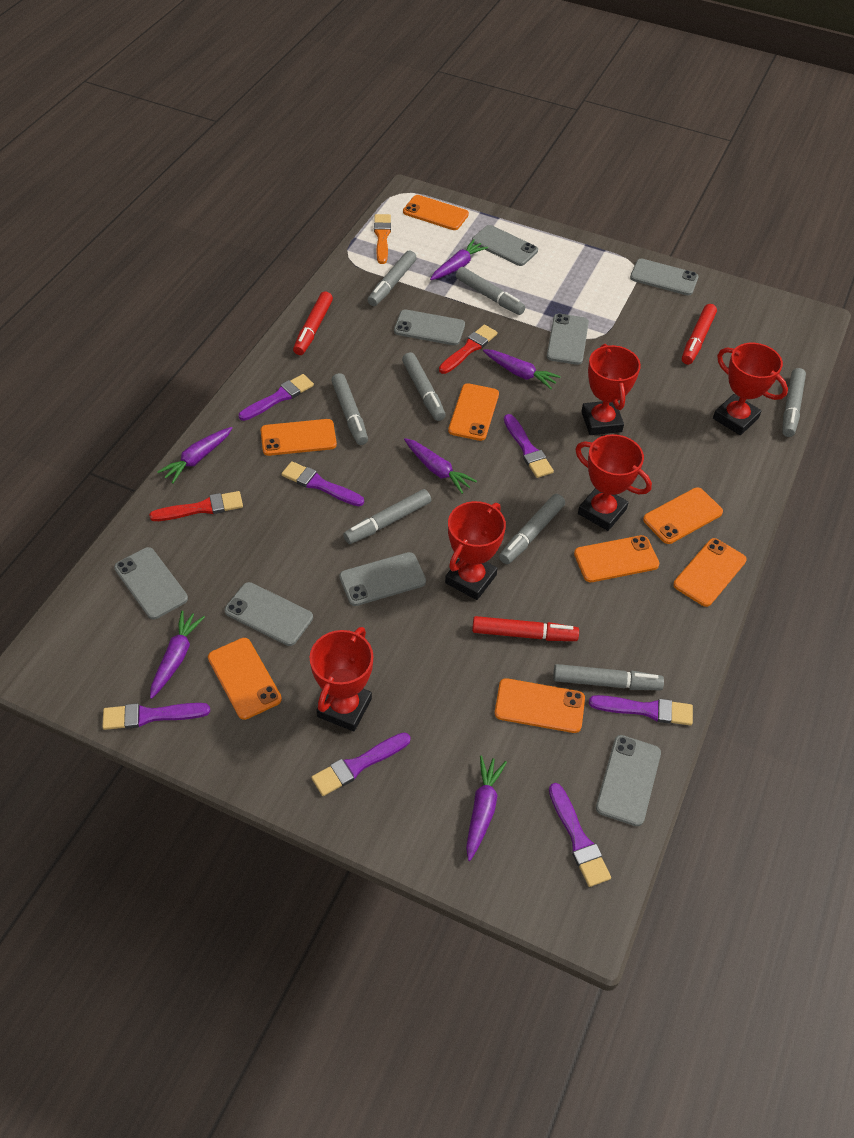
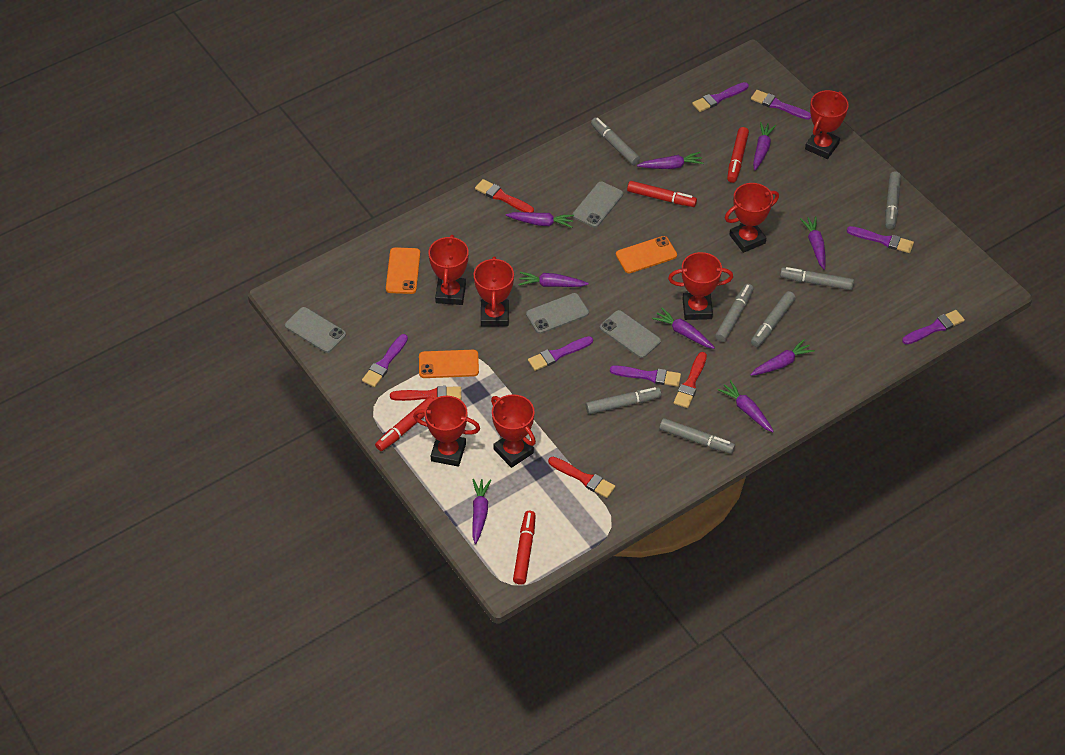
grey marker: 8 -> 7
grey phone: 8 -> 4
orange brush: 1 -> 0
orange phone: 8 -> 3
purple carrot: 6 -> 9
red brush: 2 -> 4
red marker: 3 -> 4
red trophy: 5 -> 7

